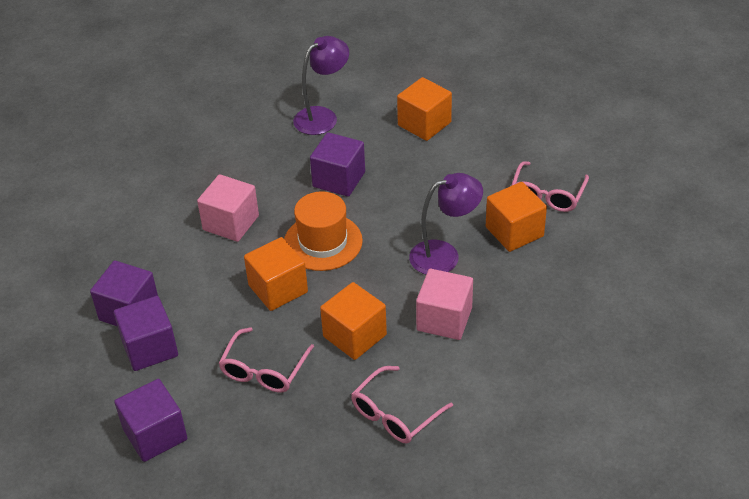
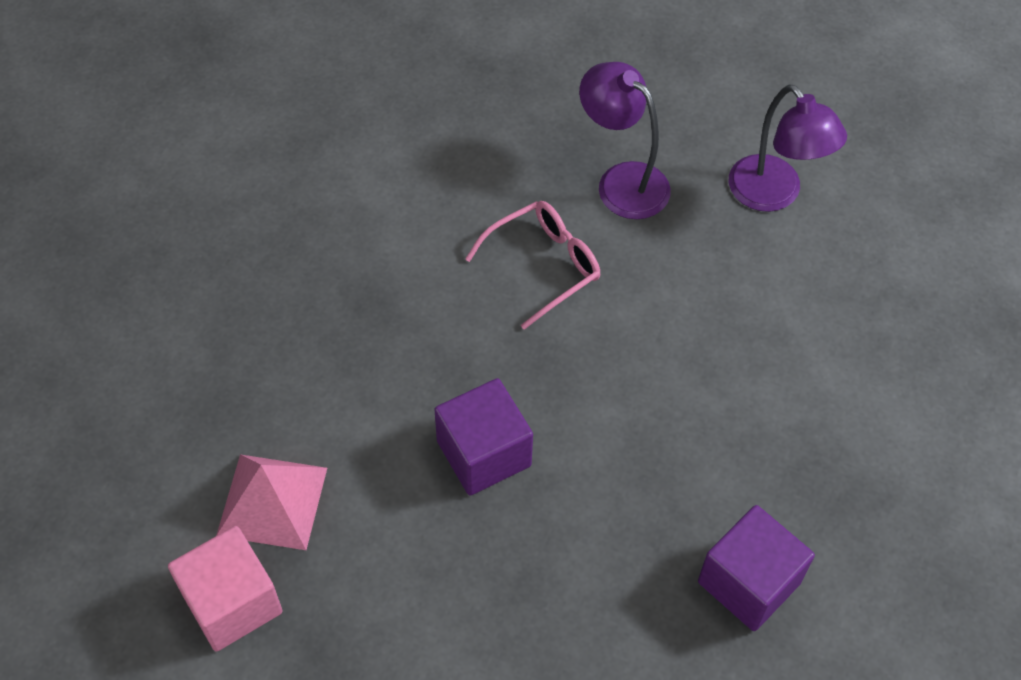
orange cube: 4 -> 0
orange hat: 1 -> 0
pink cube: 2 -> 1
pink glasses: 3 -> 1
pink pyramid: 0 -> 1
purple cube: 4 -> 2

